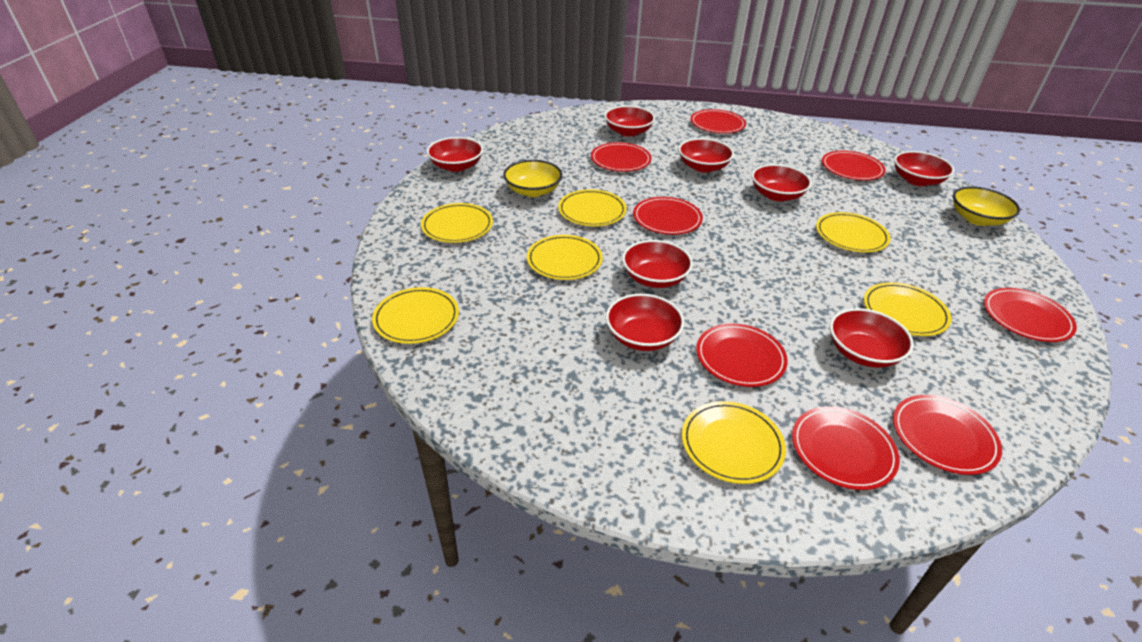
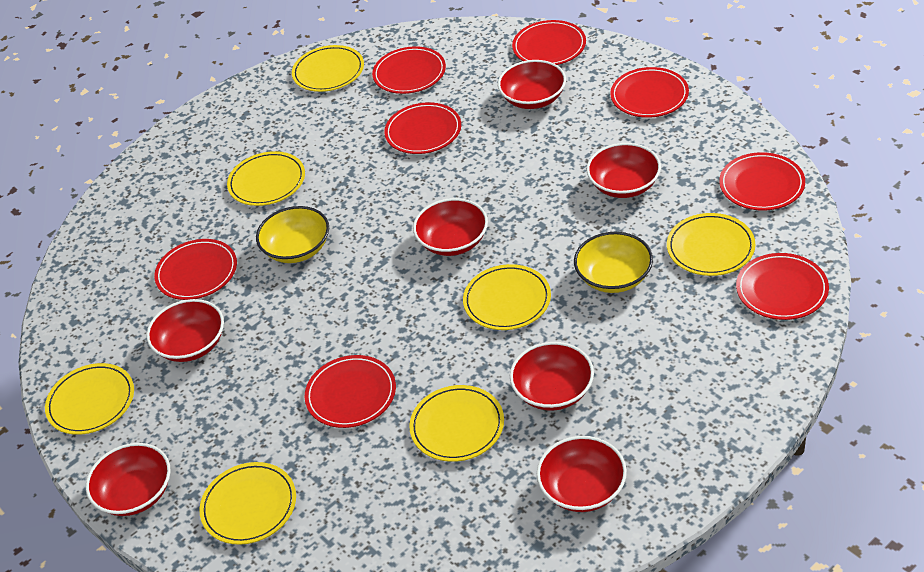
red bowl: 8 -> 7

